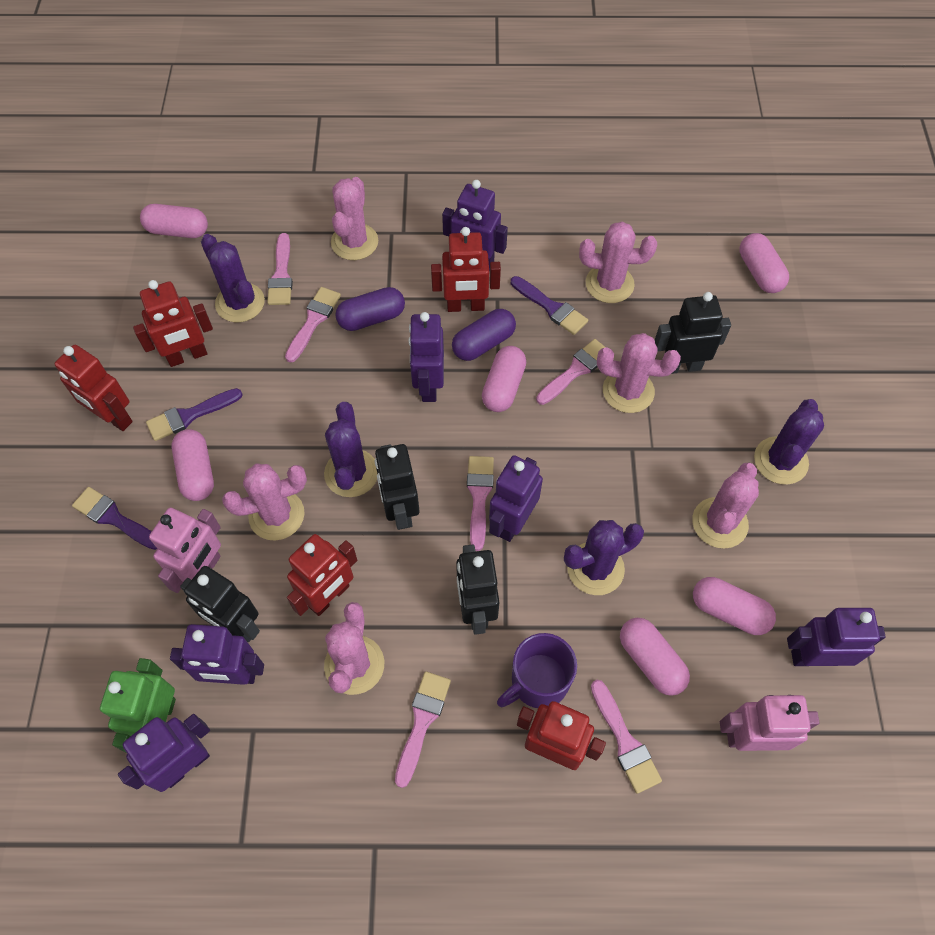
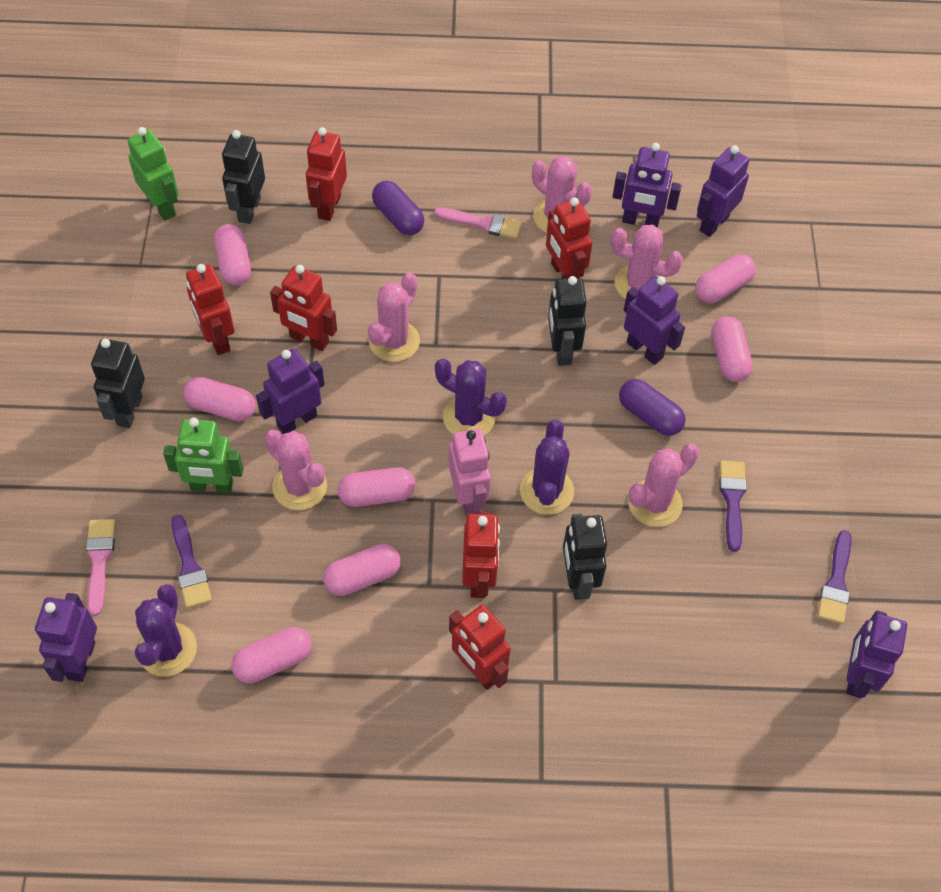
green robot: 1 -> 2
pink brush: 6 -> 2
pink cactus: 6 -> 5
pink capsule: 6 -> 7
pink robot: 2 -> 1
purple cactus: 4 -> 3
purple mug: 1 -> 0
red robot: 5 -> 6

